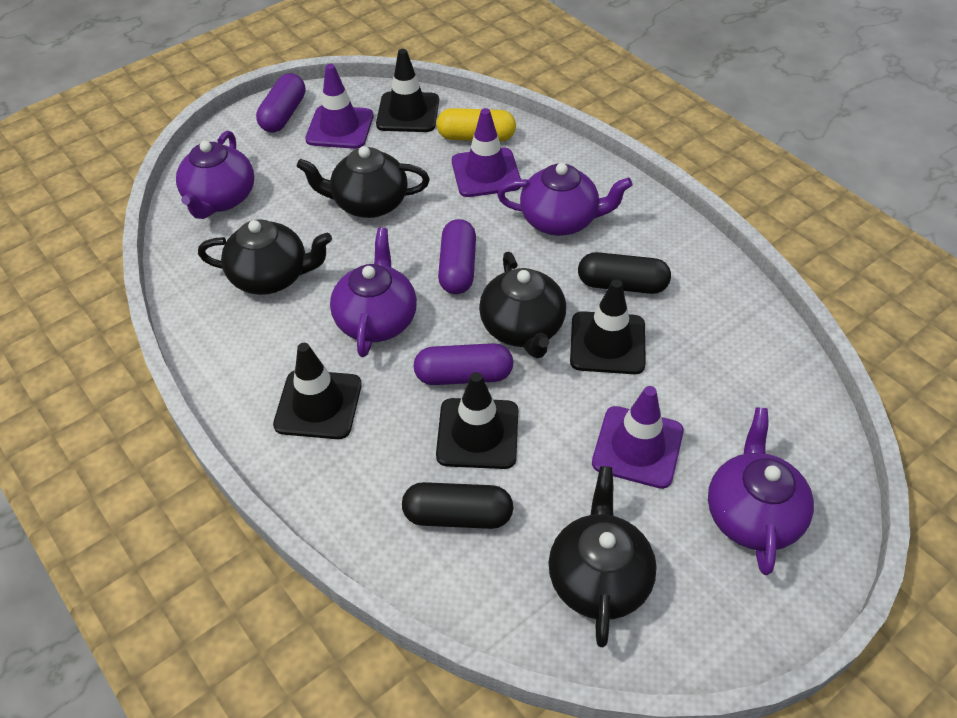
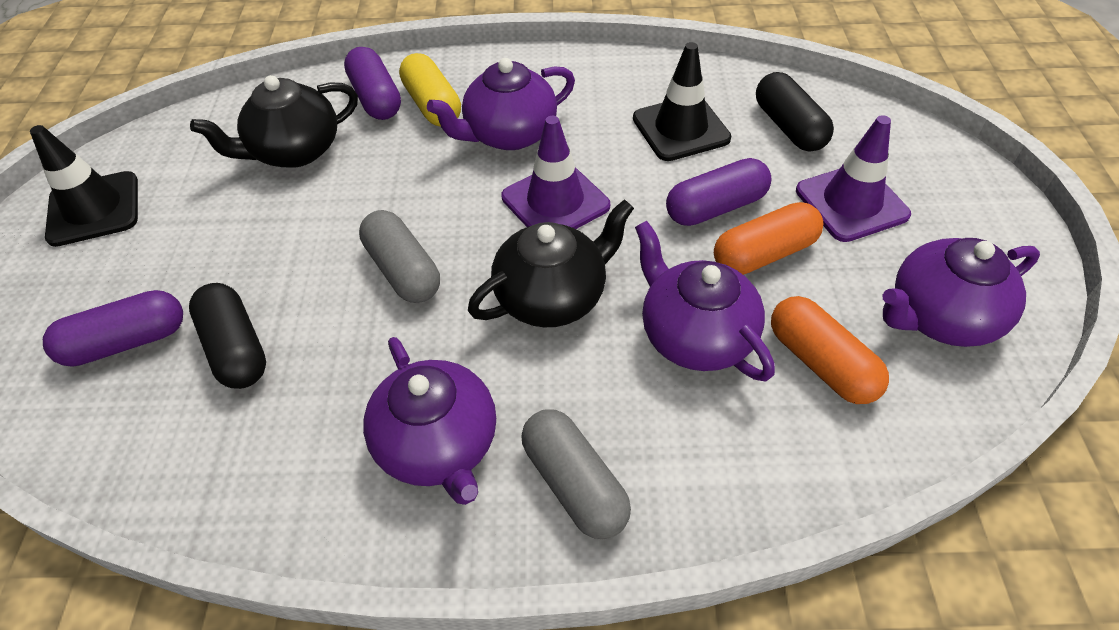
black teapot: 4 -> 2
black traffic cone: 4 -> 2
grey capsule: 0 -> 2
orange capsule: 0 -> 2
purple traffic cone: 3 -> 2

